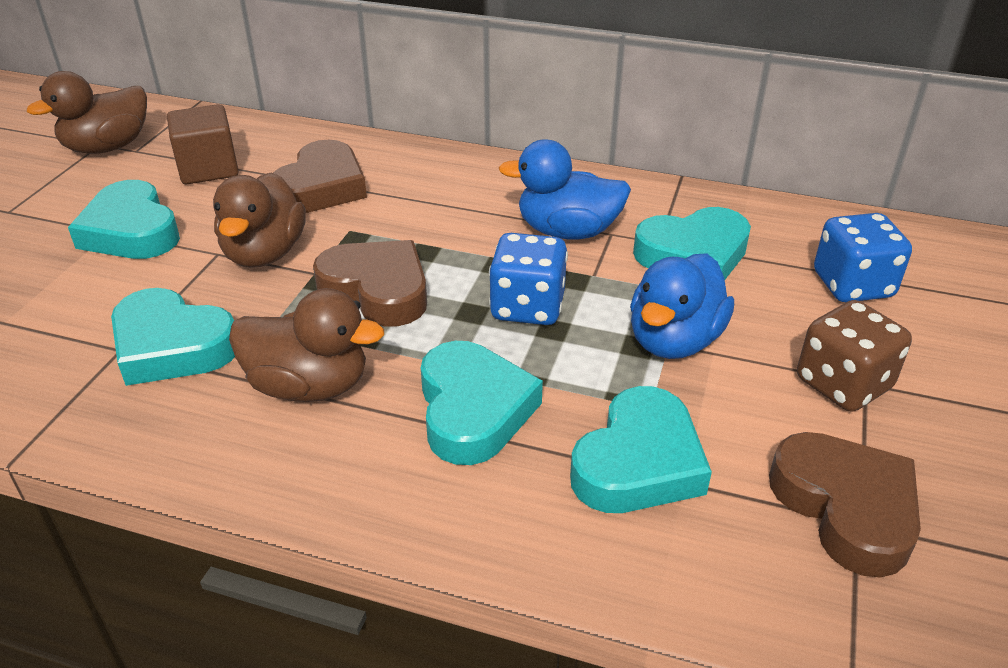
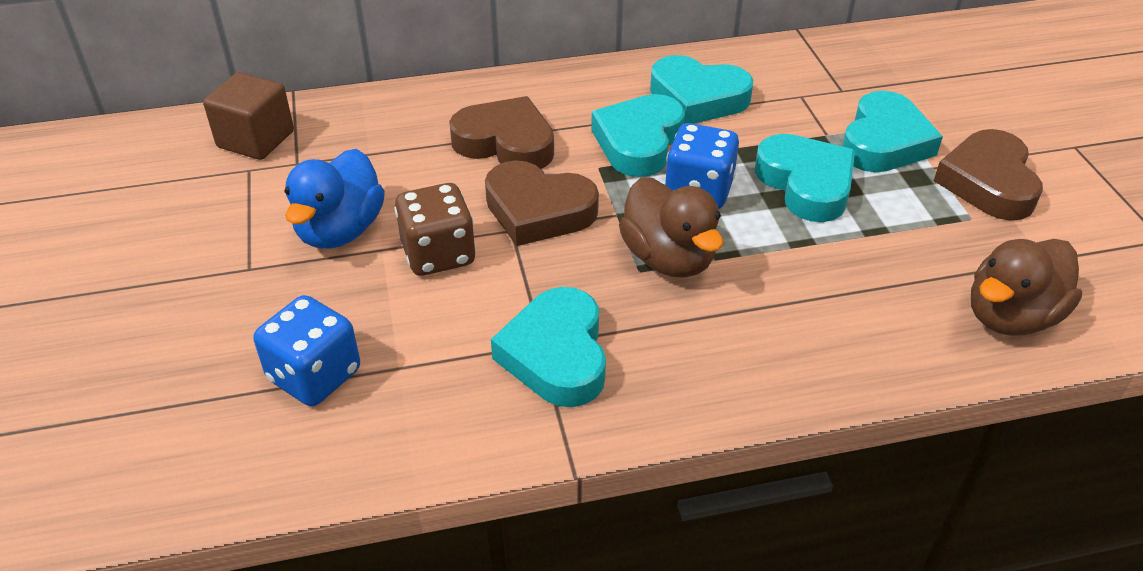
blue duck: 2 -> 1
brown duck: 3 -> 2

